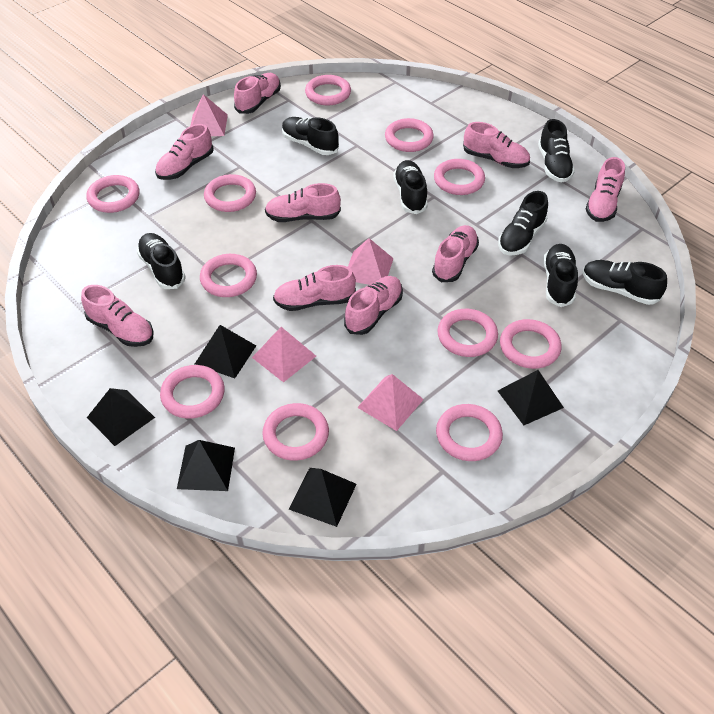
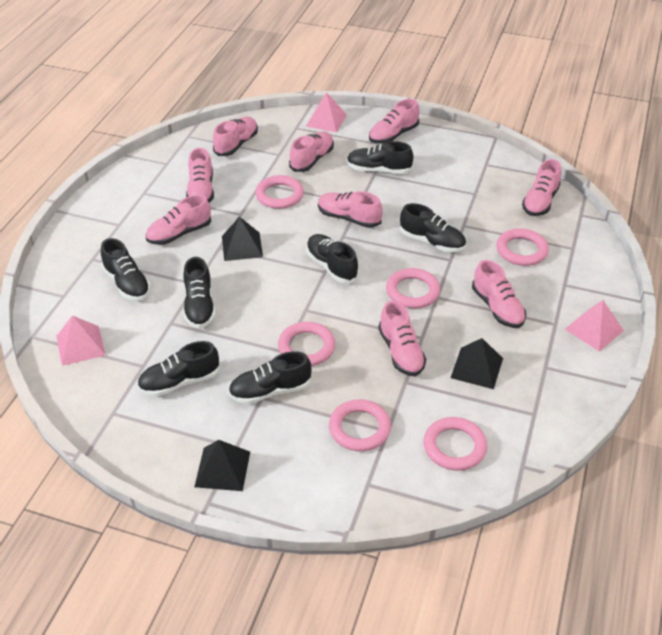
black pyramid: 5 -> 3
pink pyramid: 4 -> 3
pink ring: 11 -> 6

